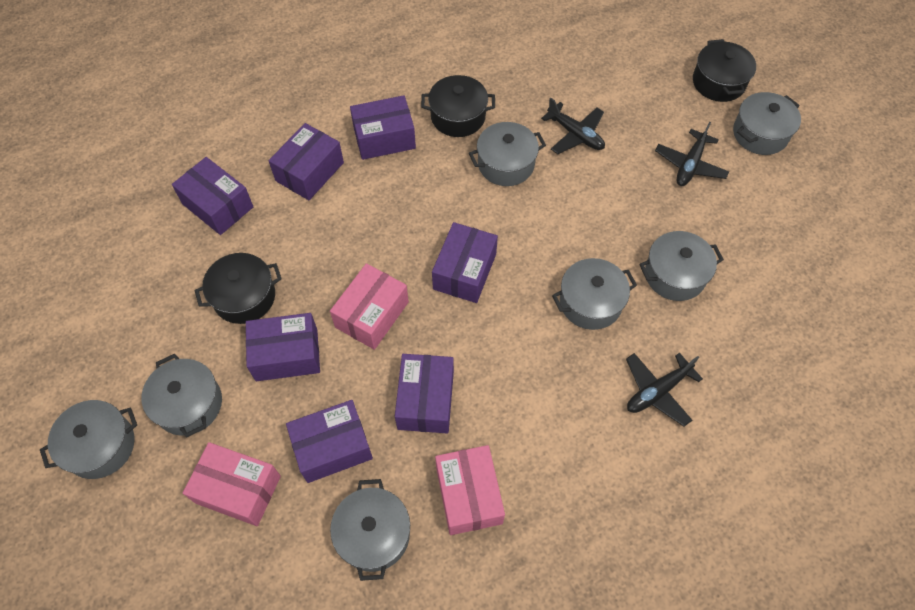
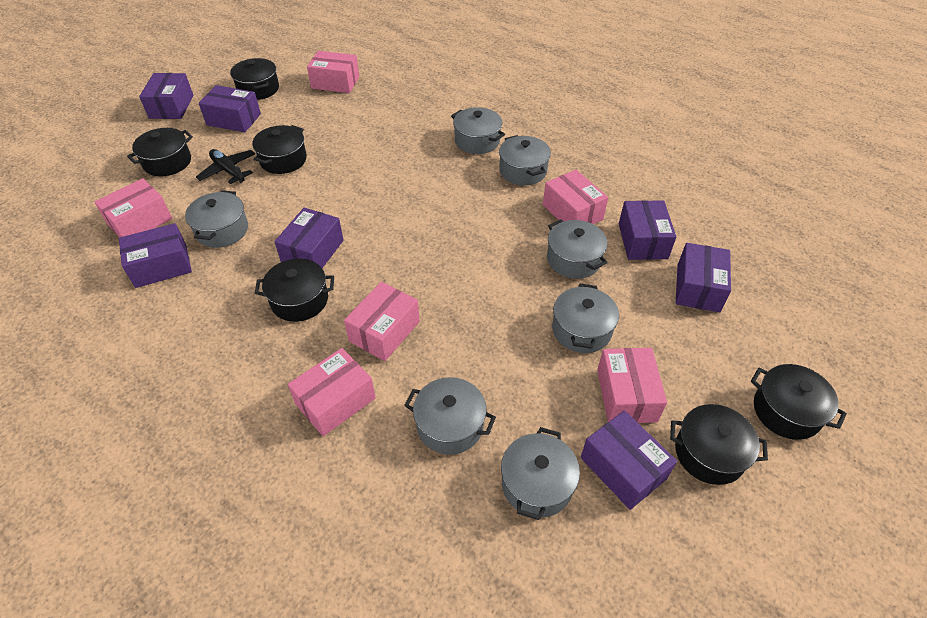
black plane: 3 -> 1
black pot: 3 -> 6
pink box: 3 -> 6

